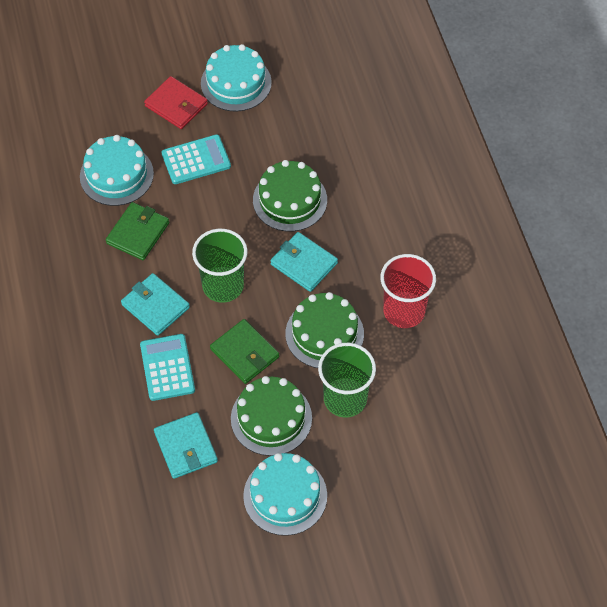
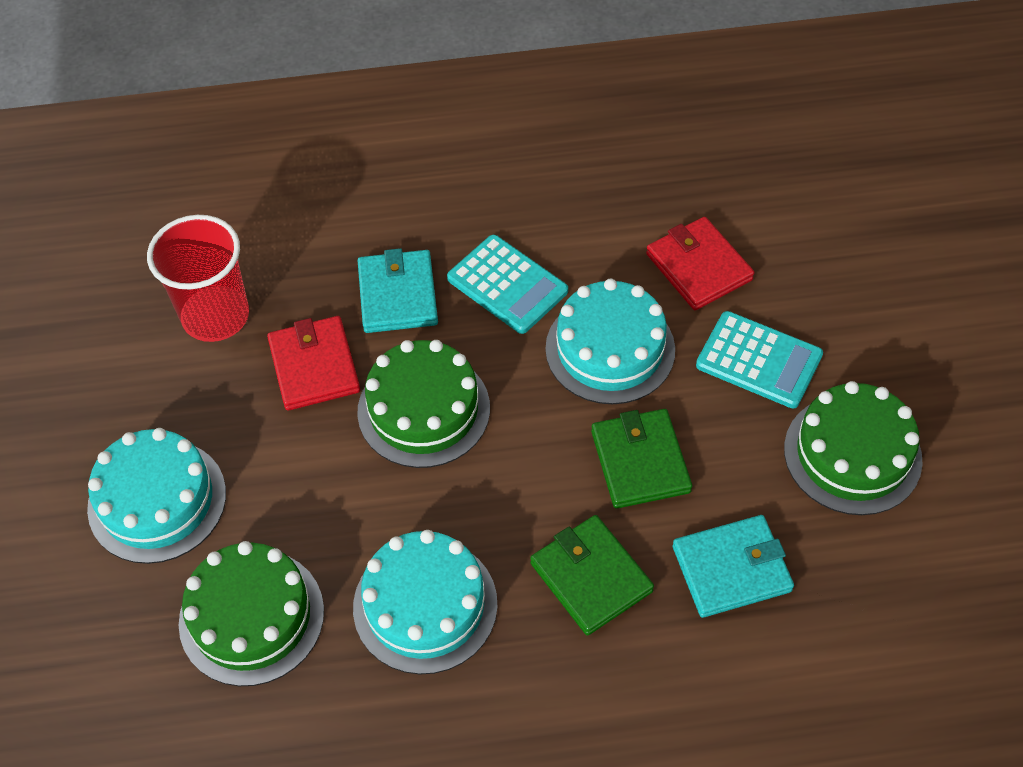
green cup: 2 -> 0
red wallet: 1 -> 2
turquoise wallet: 3 -> 2

